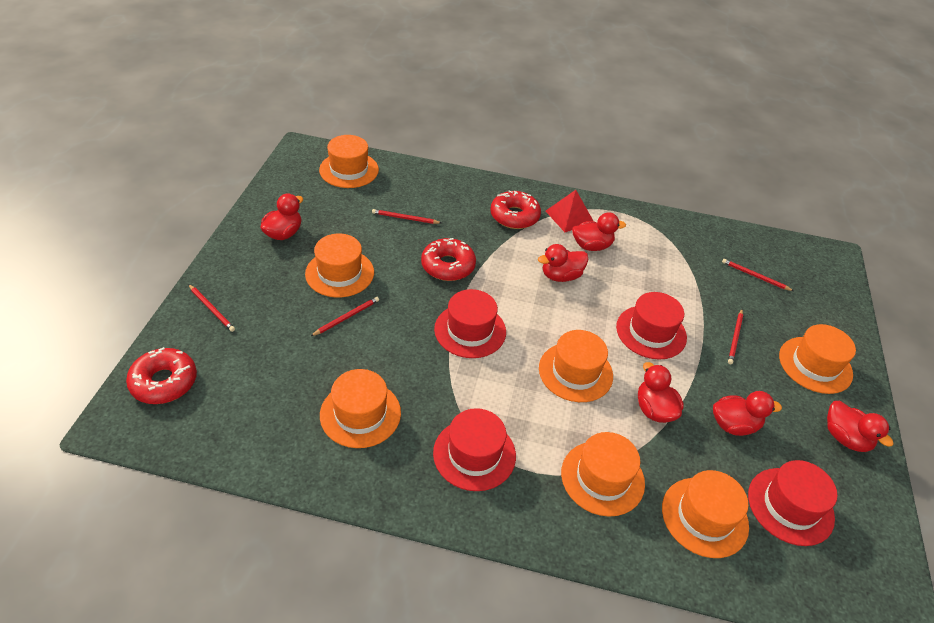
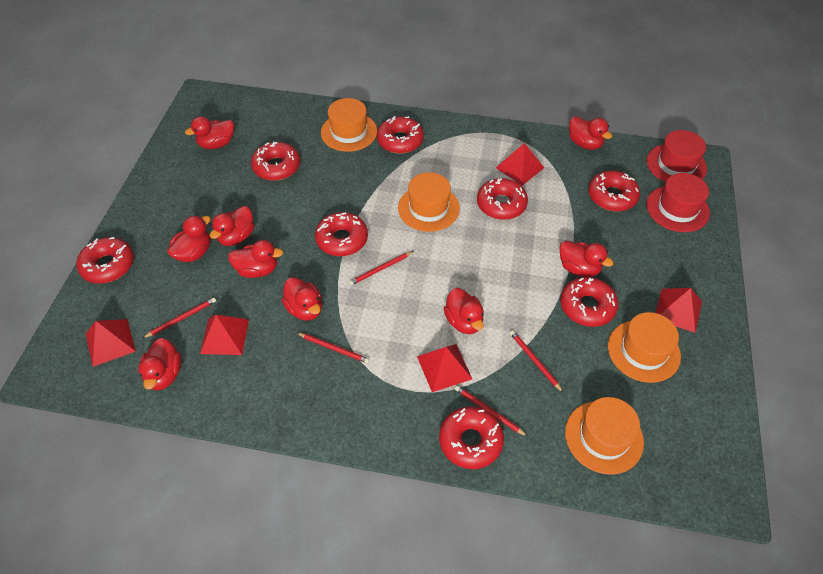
orange hat: 7 -> 4
red donut: 3 -> 8
red duck: 6 -> 9
red hat: 4 -> 2
red pyramid: 1 -> 5

